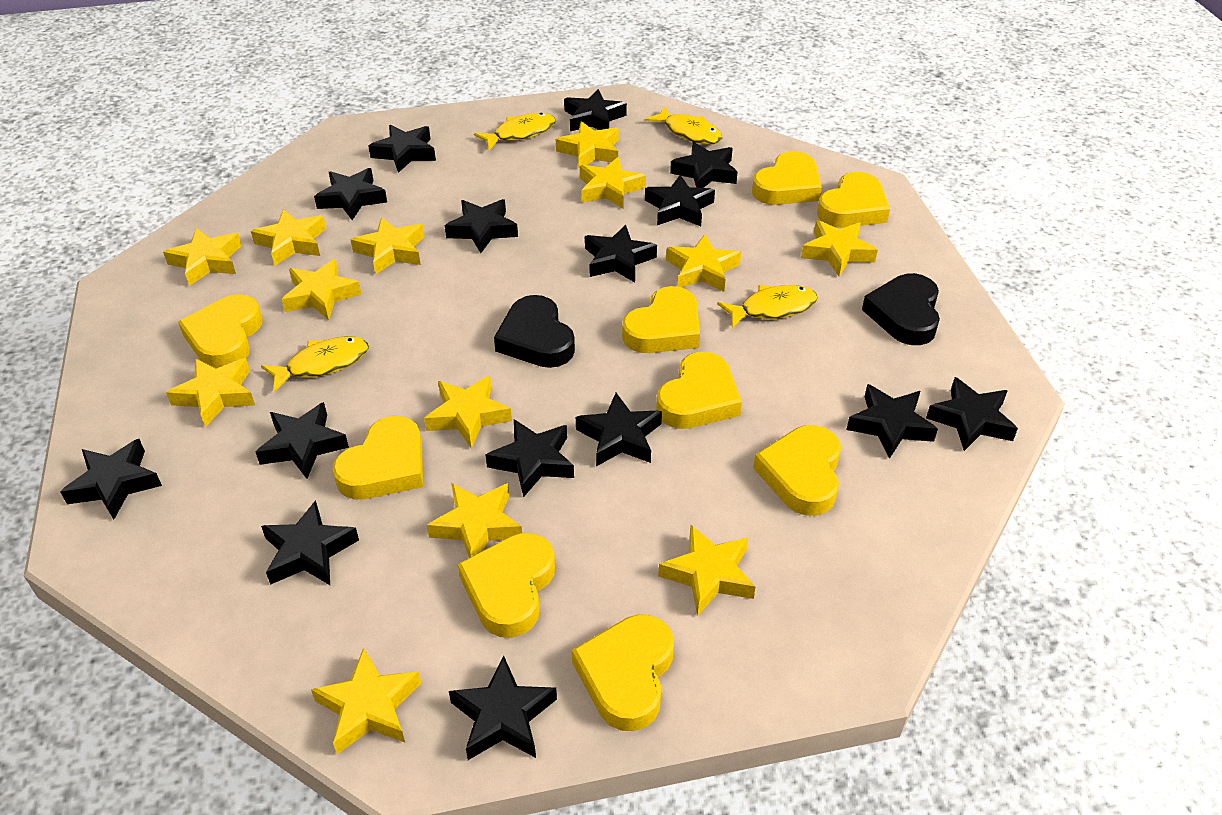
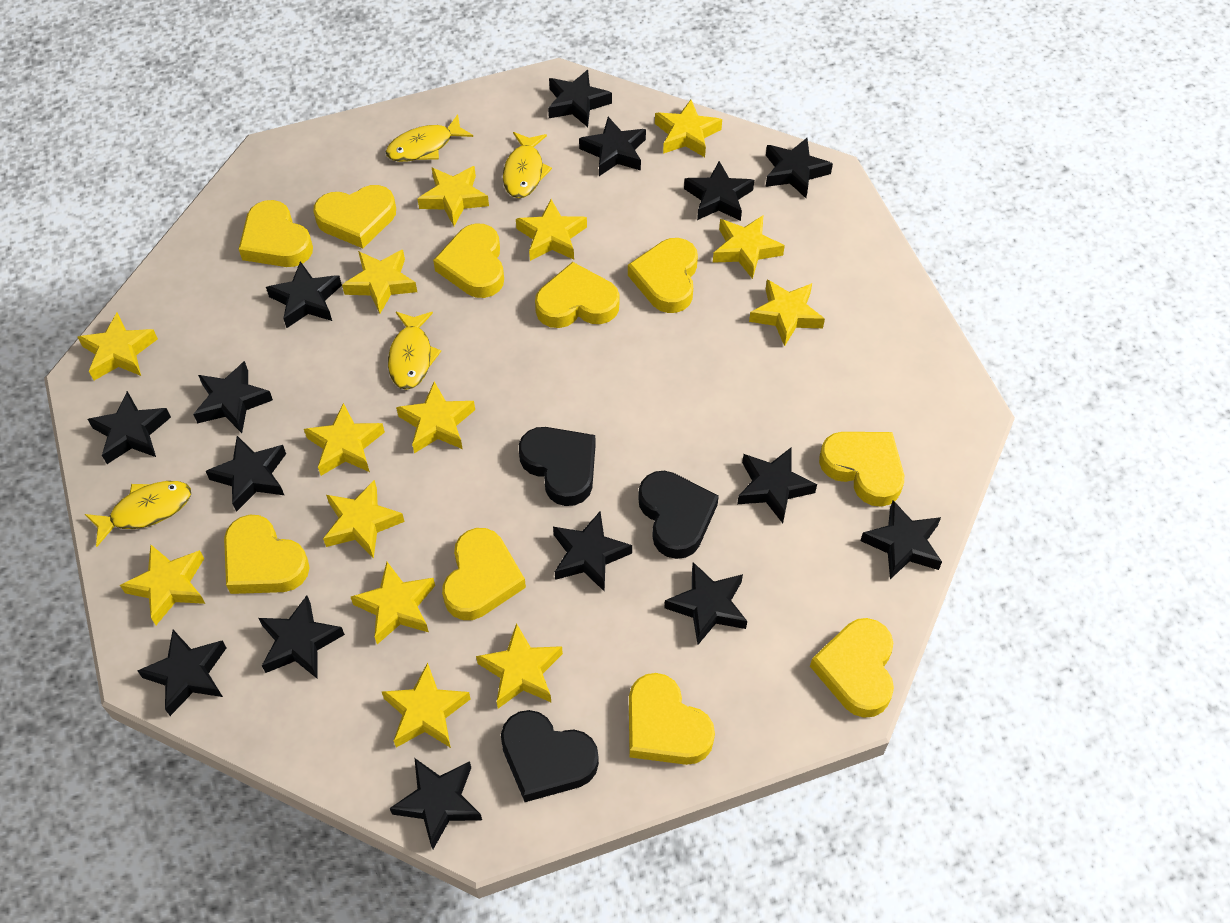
black heart: 2 -> 3
yellow heart: 9 -> 10
yellow star: 13 -> 14

